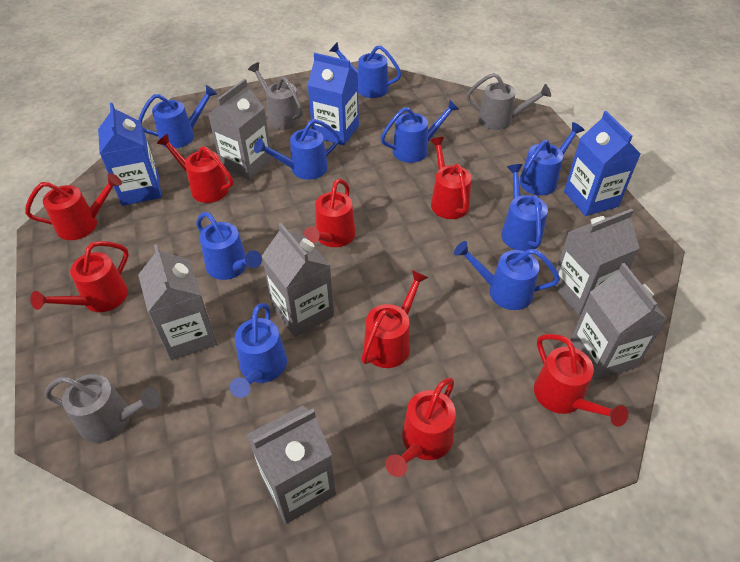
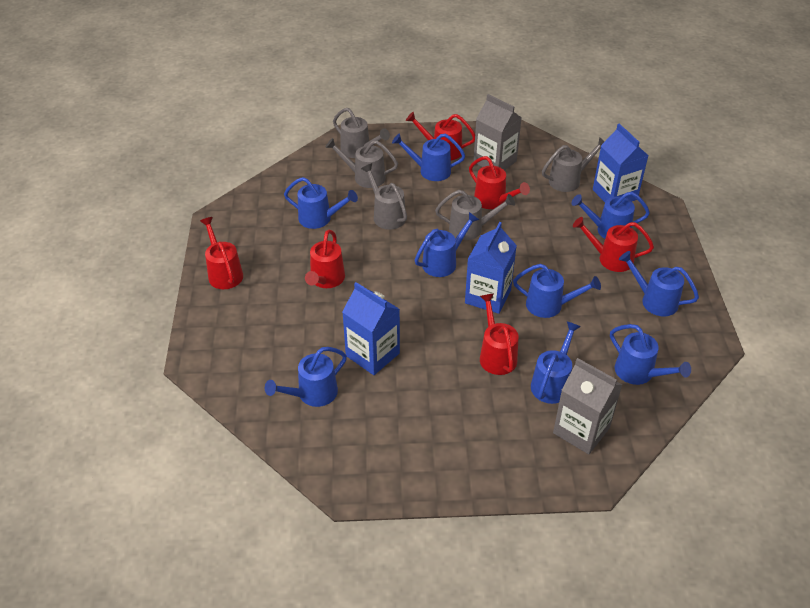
grey carton: 6 -> 2
grey watering can: 3 -> 5
red watering can: 8 -> 6

